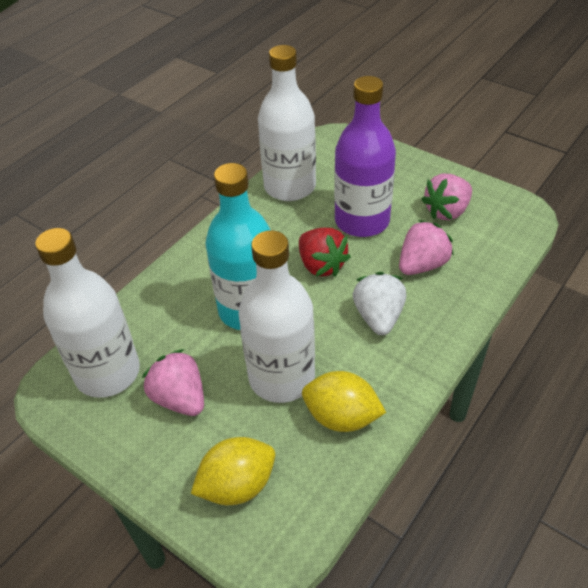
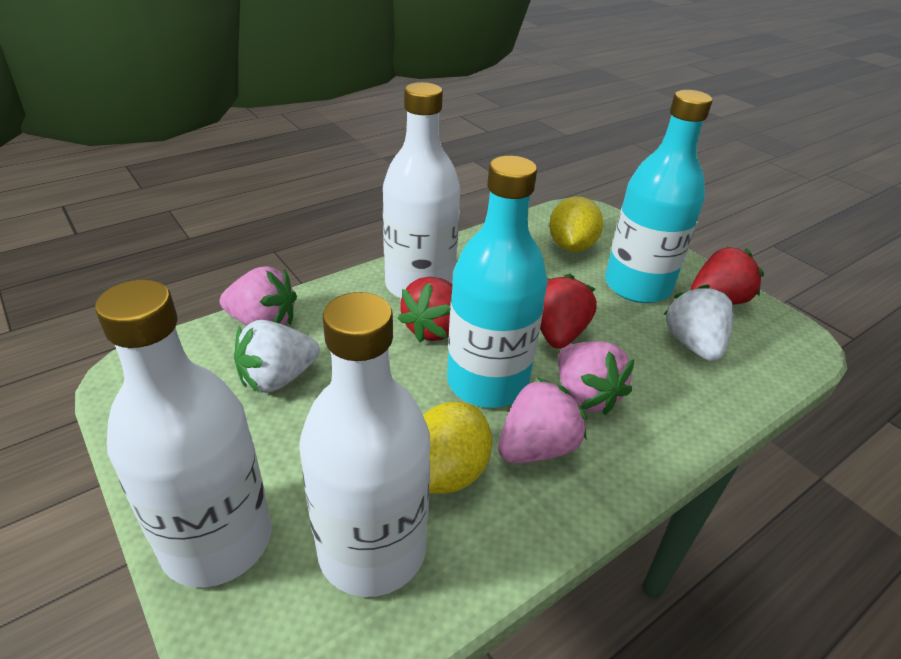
purple bottle: 1 -> 0
red strawberry: 1 -> 3
turquoise bottle: 1 -> 2
white strawberry: 1 -> 2

